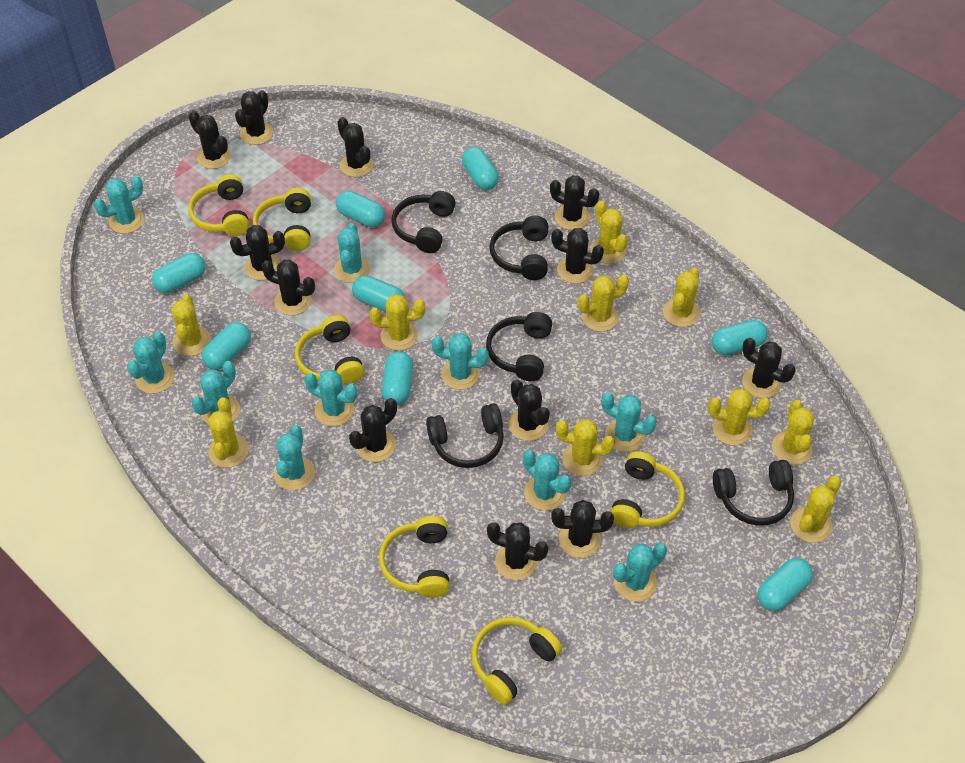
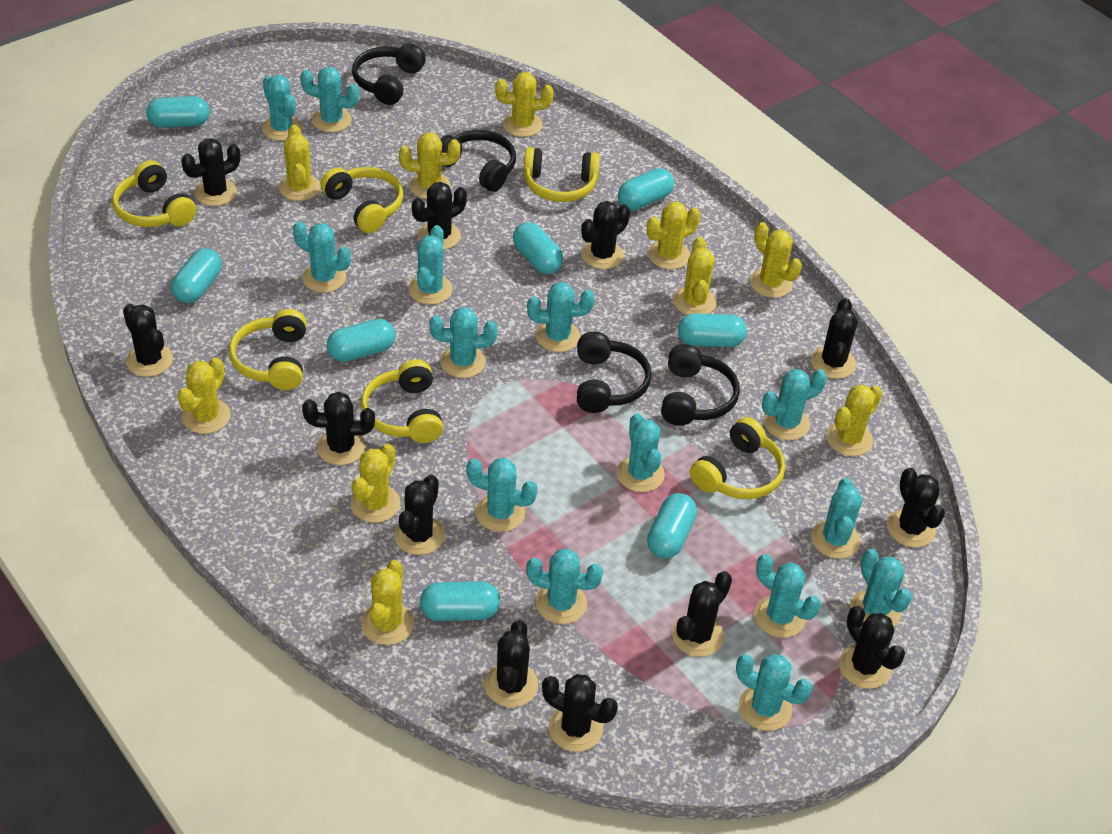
black headphones: 5 -> 4
turquoise cactus: 10 -> 14

